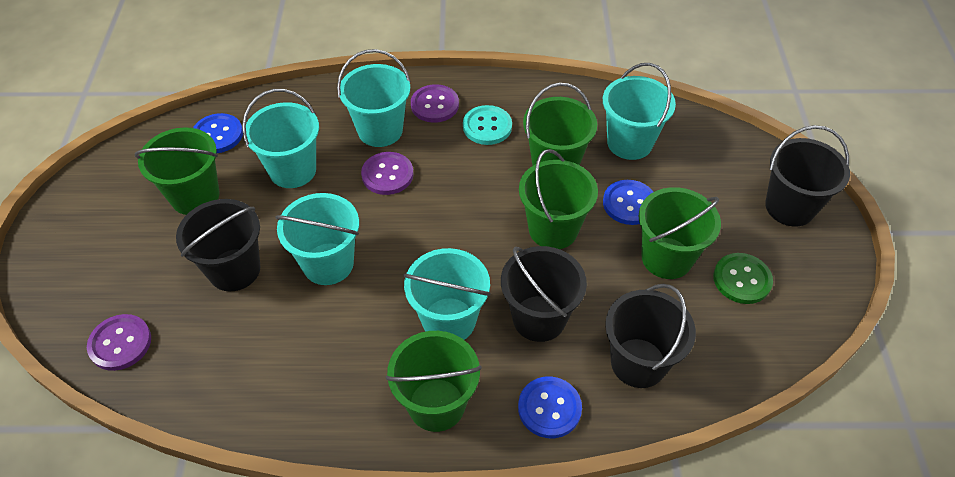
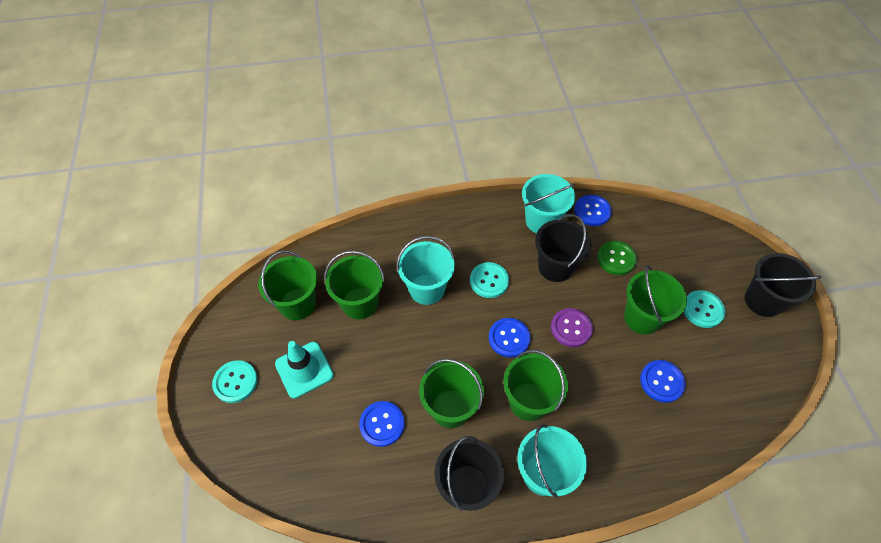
black bucket: 4 -> 3
blue button: 3 -> 4
purple button: 3 -> 1
turquoise bucket: 5 -> 3
turquoise button: 1 -> 3
turquoise traffic cone: 0 -> 1

